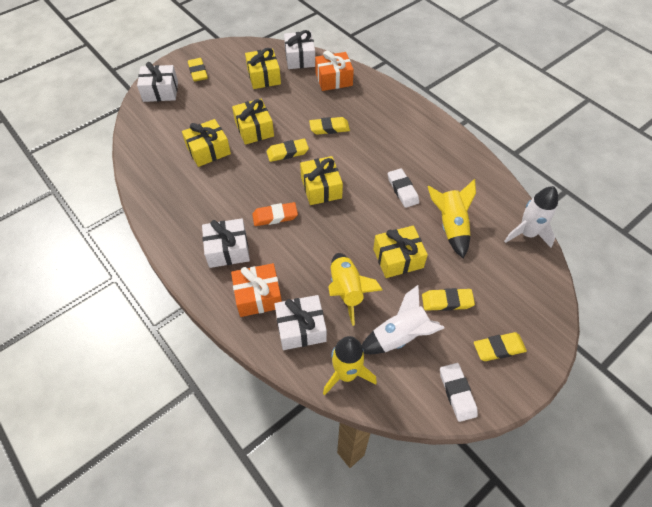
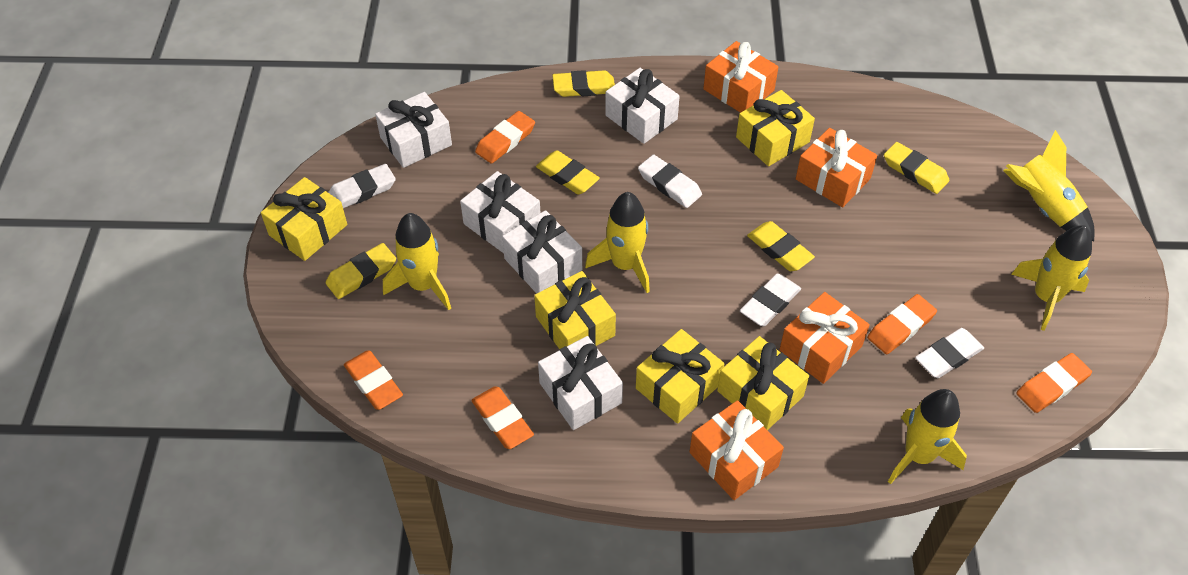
orange eraser: 1 -> 5
orange gift: 2 -> 4
white eraser: 2 -> 4
white gift: 4 -> 5
white rocket: 2 -> 0
yellow rocket: 3 -> 5

